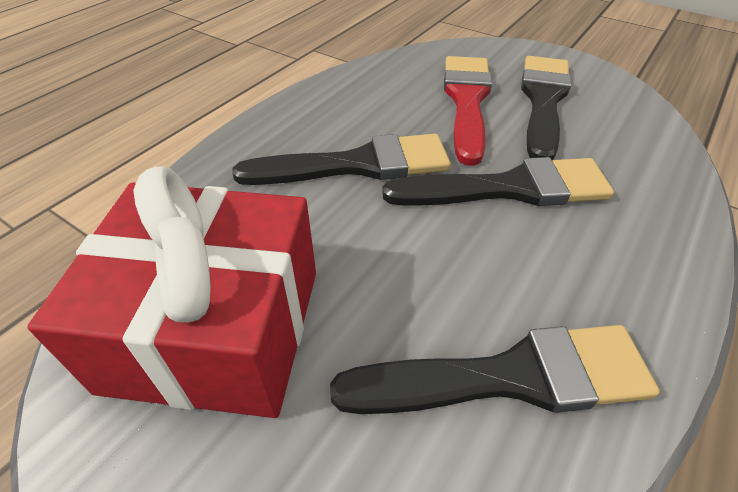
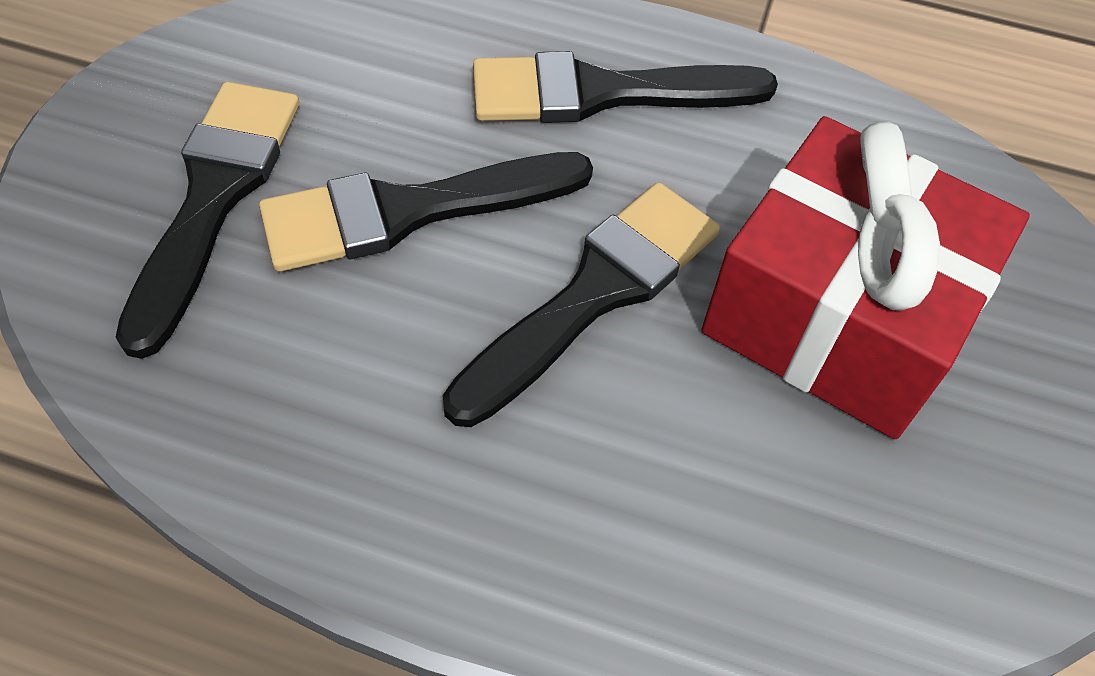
red brush: 1 -> 0

